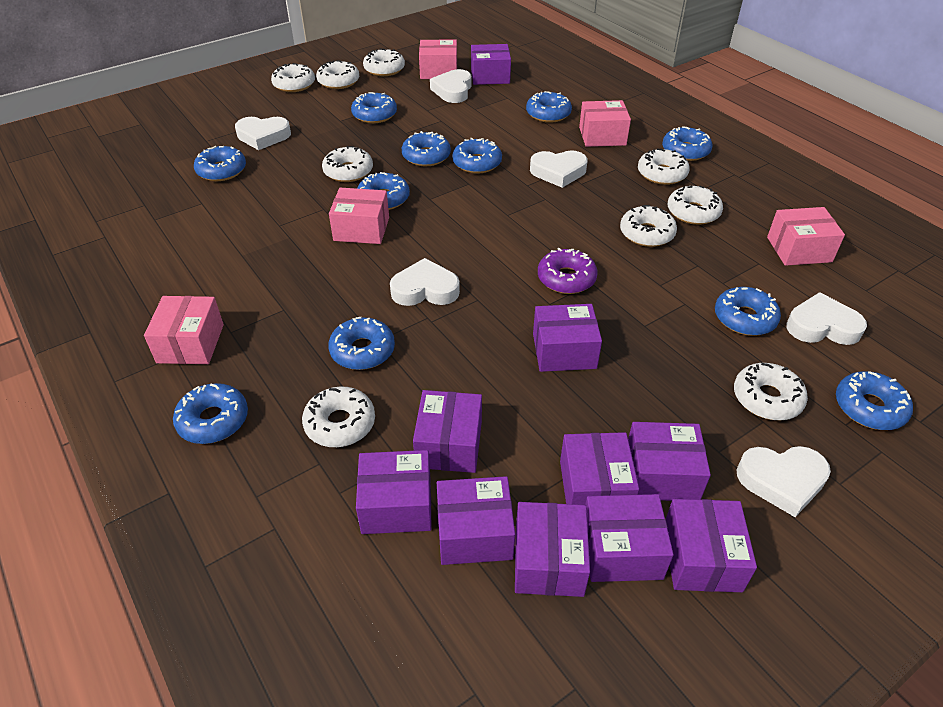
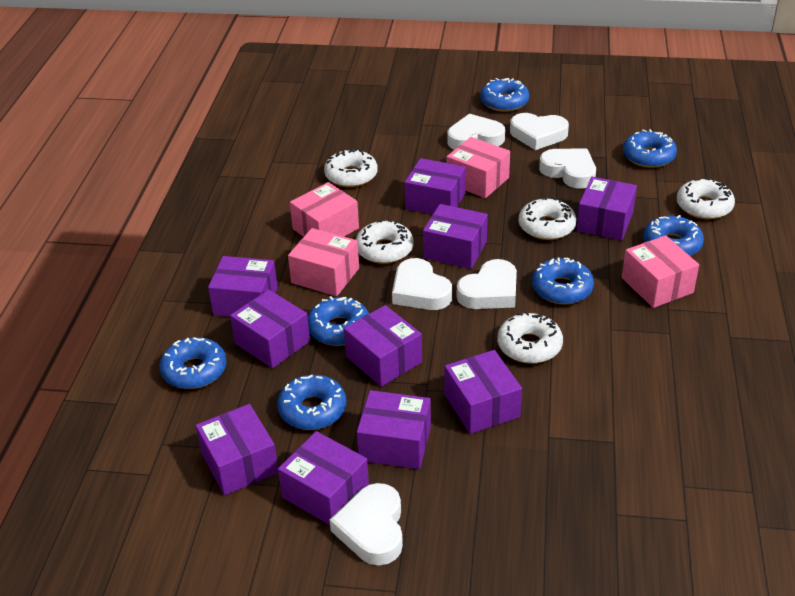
blue donut: 11 -> 7
pink box: 5 -> 4
purple donut: 1 -> 0
white donut: 9 -> 5

